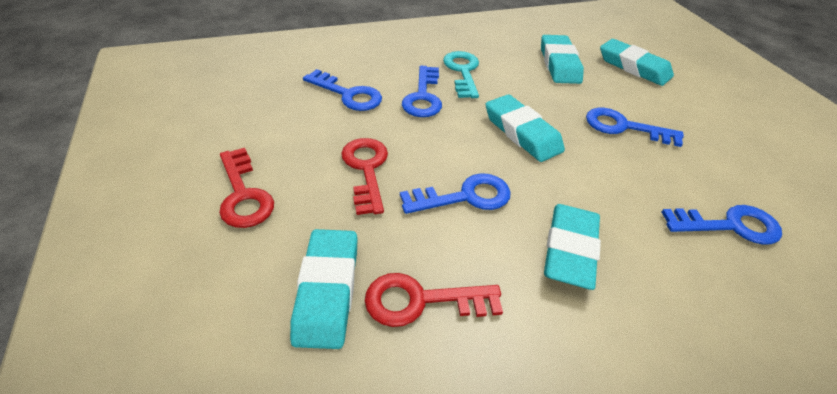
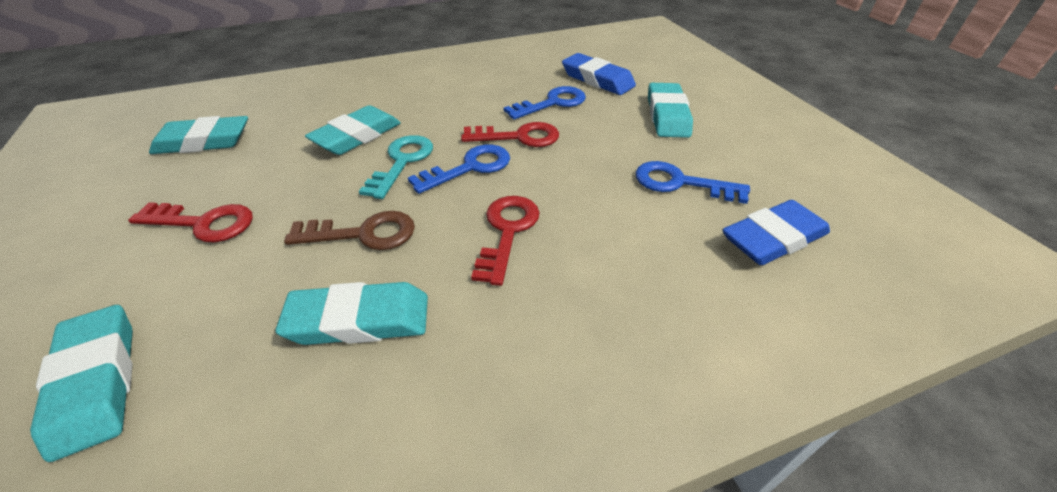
blue eraser: 0 -> 2
blue key: 5 -> 3
brown key: 0 -> 1

